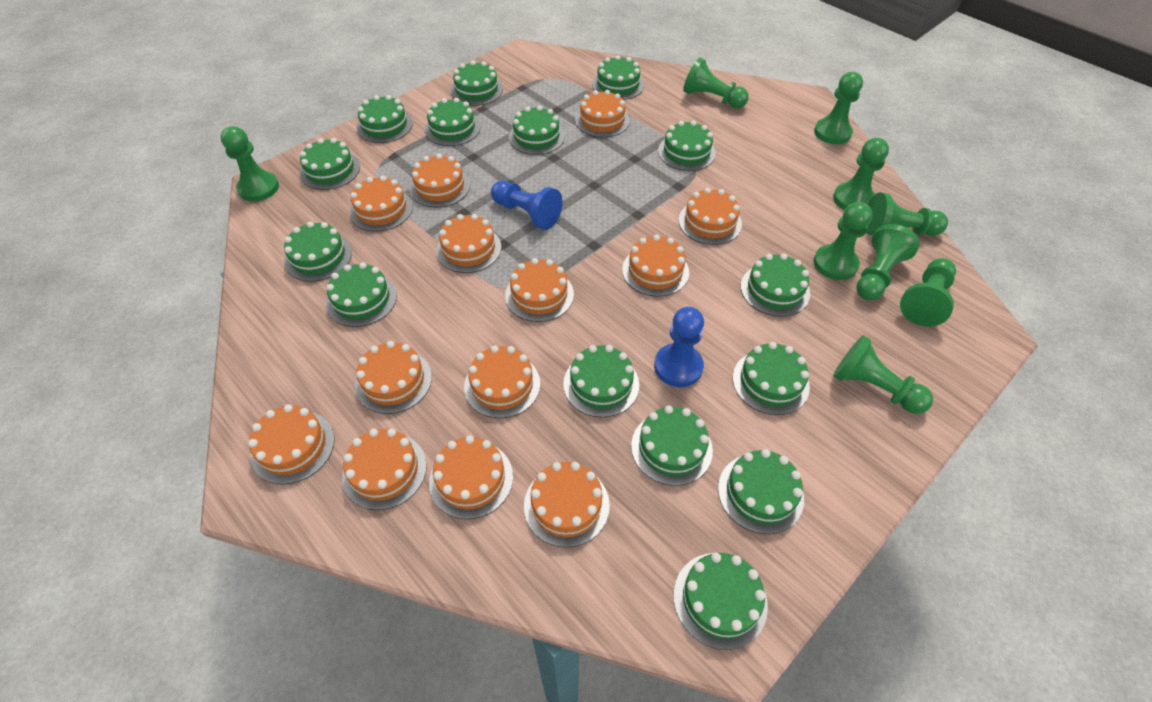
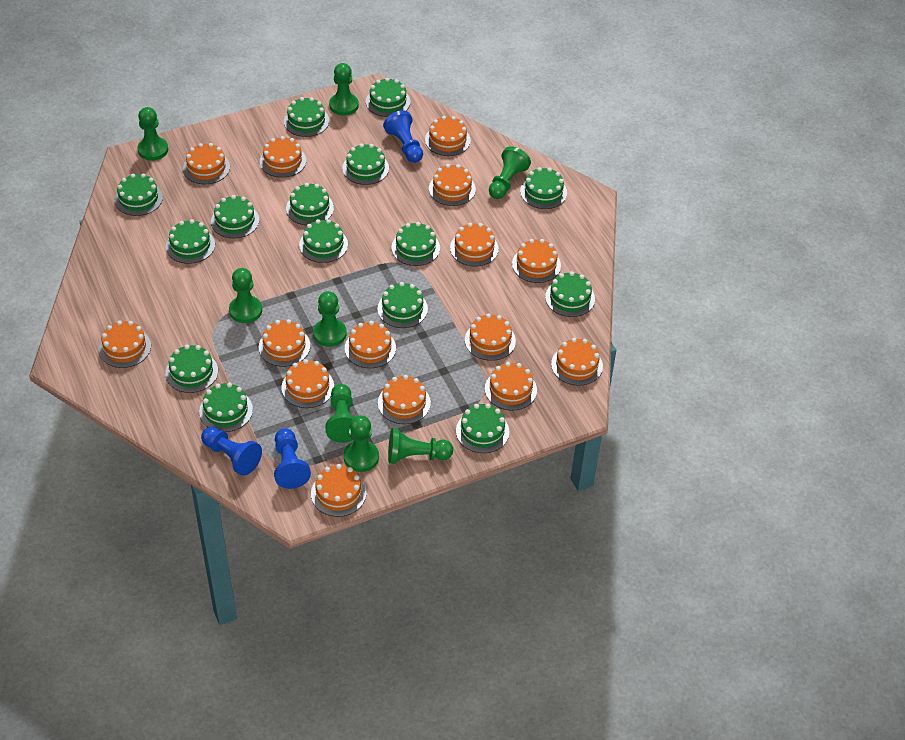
blue pawn: 2 -> 3
green pawn: 9 -> 8
orange cake: 13 -> 15

